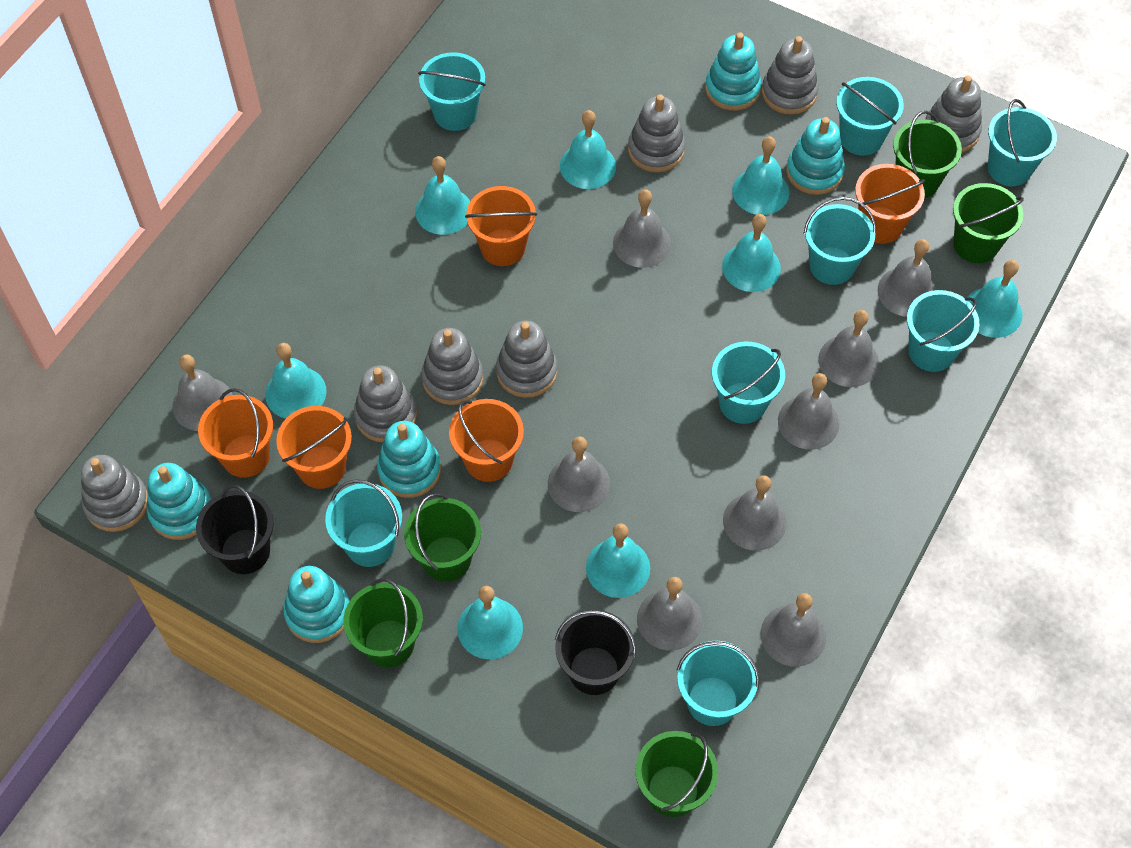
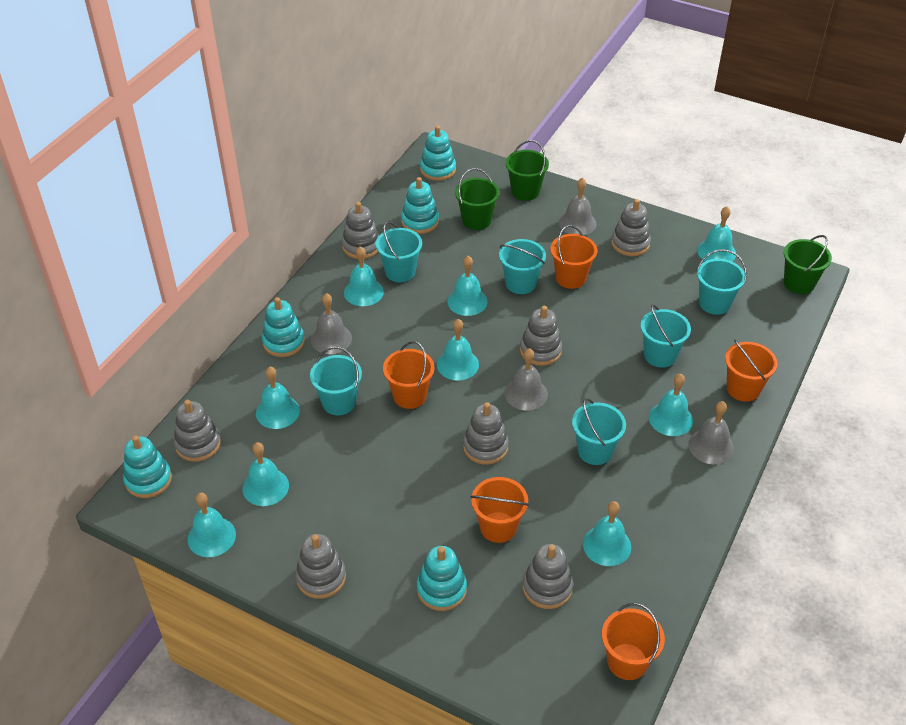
black bucket: 2 -> 0
green bucket: 5 -> 3
grey bell: 9 -> 4
turquoise bell: 8 -> 9
turquoise bucket: 8 -> 6

